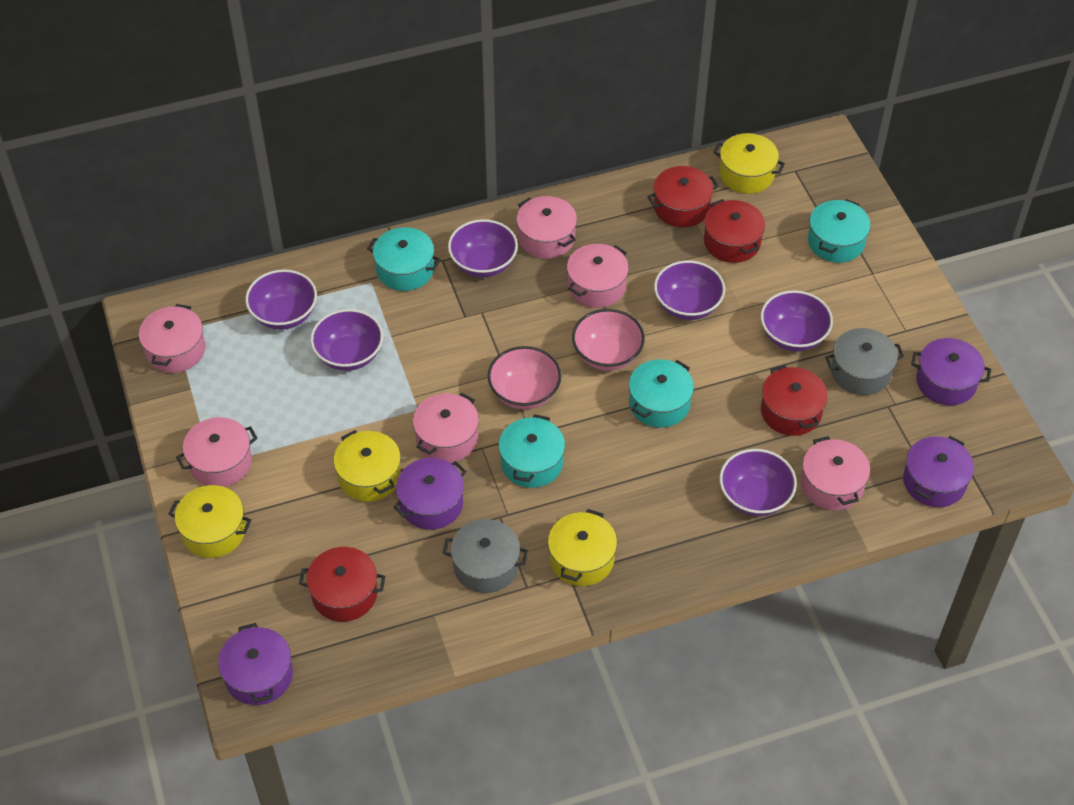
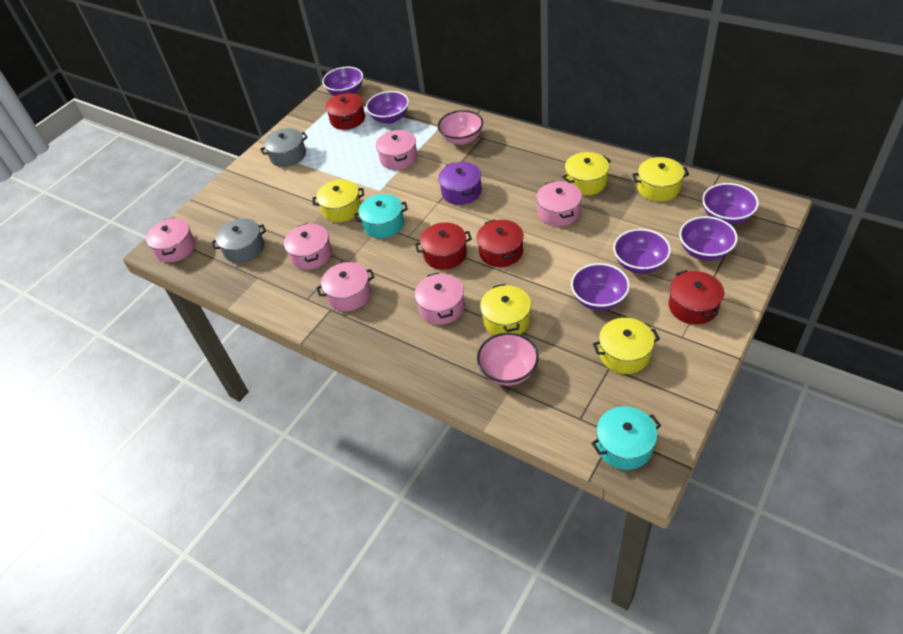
purple pot: 4 -> 1
turquoise pot: 4 -> 2
yellow pot: 4 -> 5

